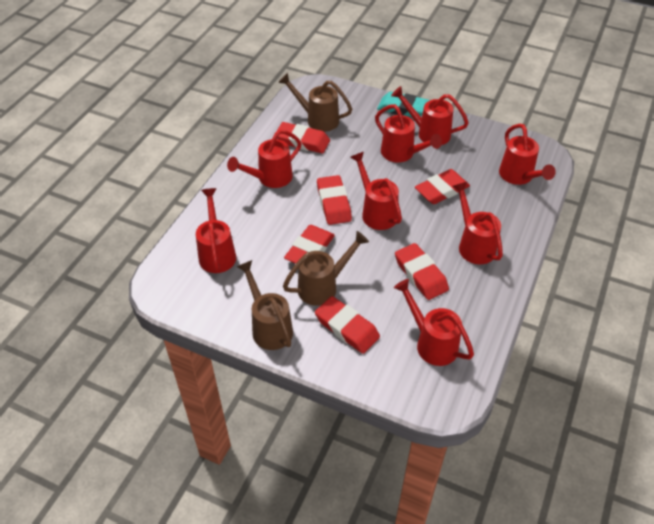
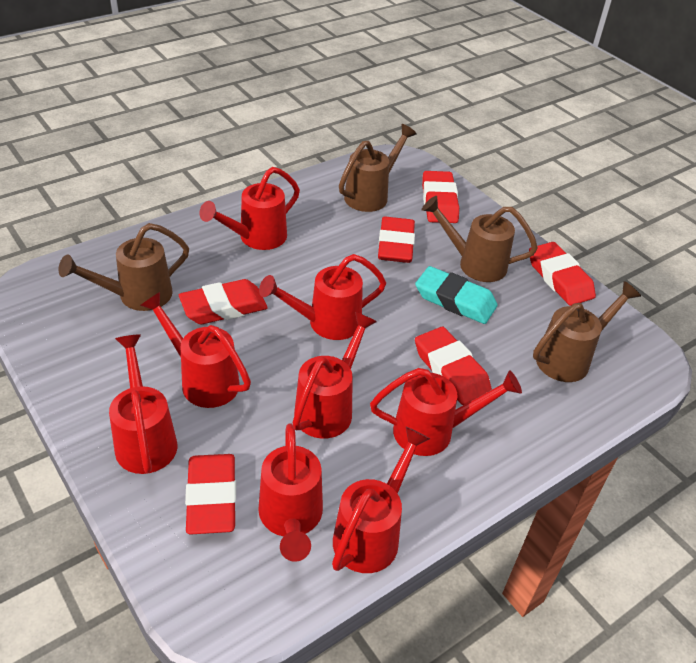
brown watering can: 3 -> 4

